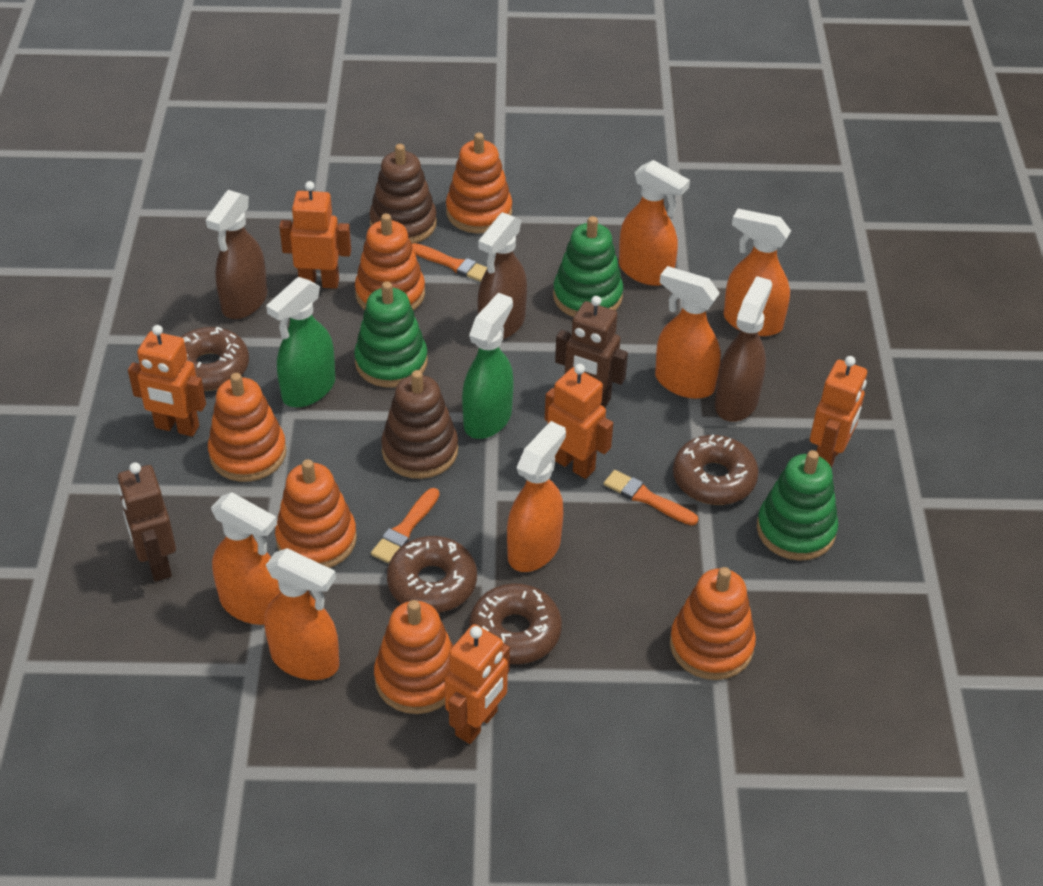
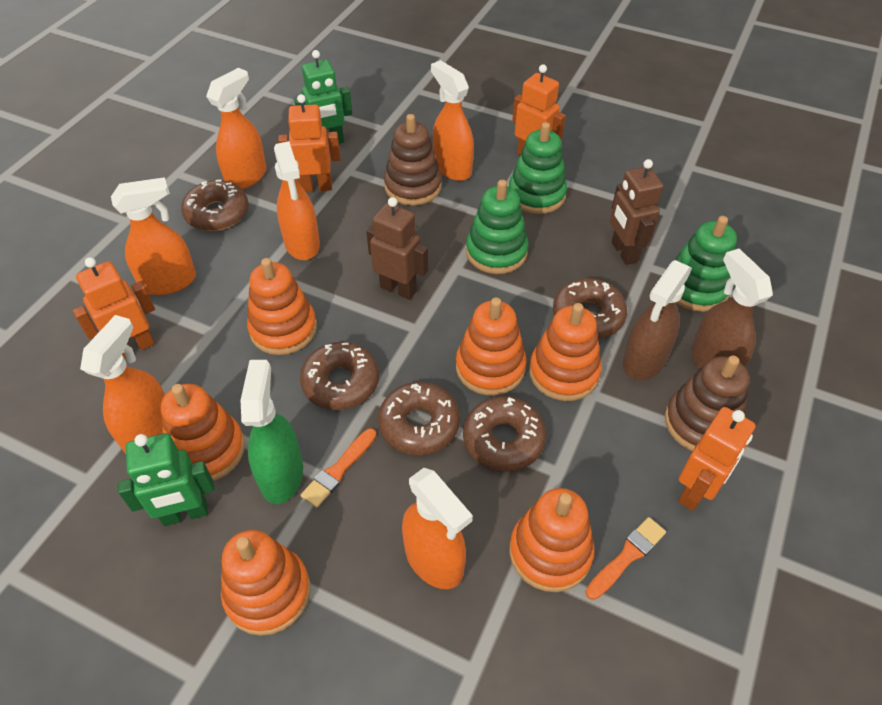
brown donut: 4 -> 5
brown spray bottle: 3 -> 2
green robot: 0 -> 2
green spray bottle: 2 -> 1
orange brush: 3 -> 2
orange robot: 5 -> 4

